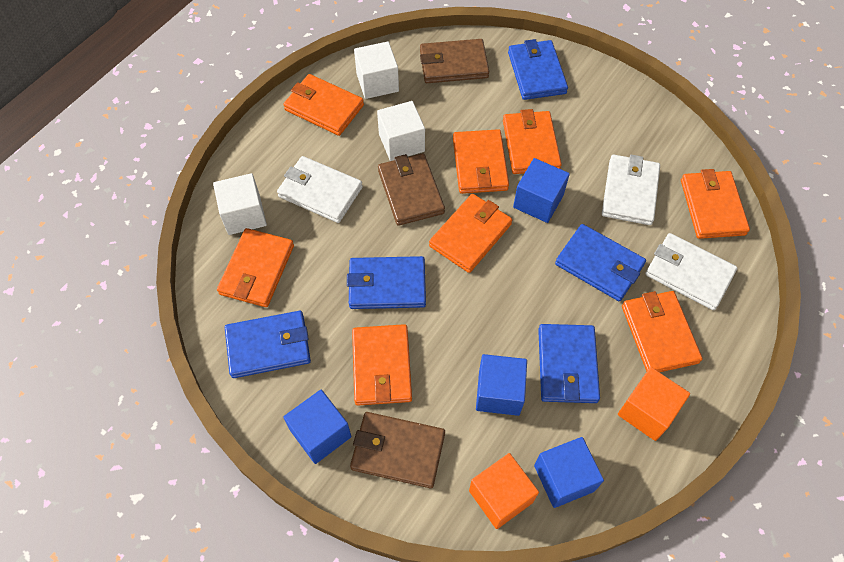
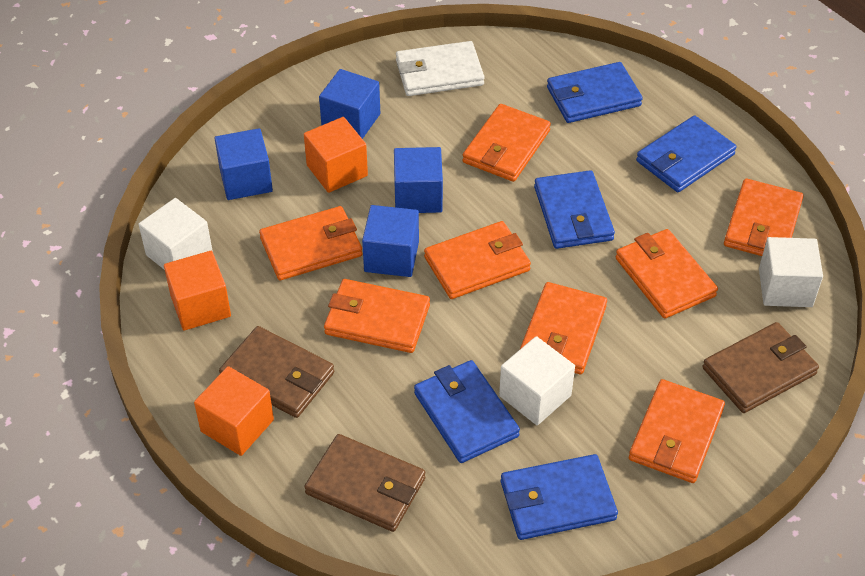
orange cube: 2 -> 3
white wallet: 3 -> 1

